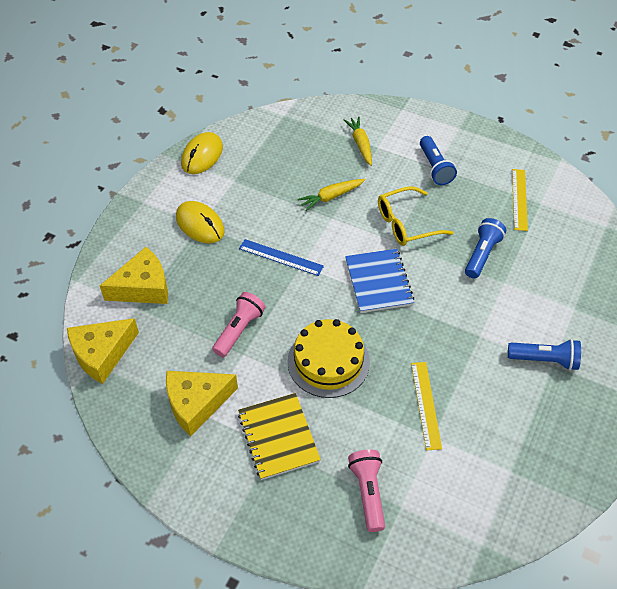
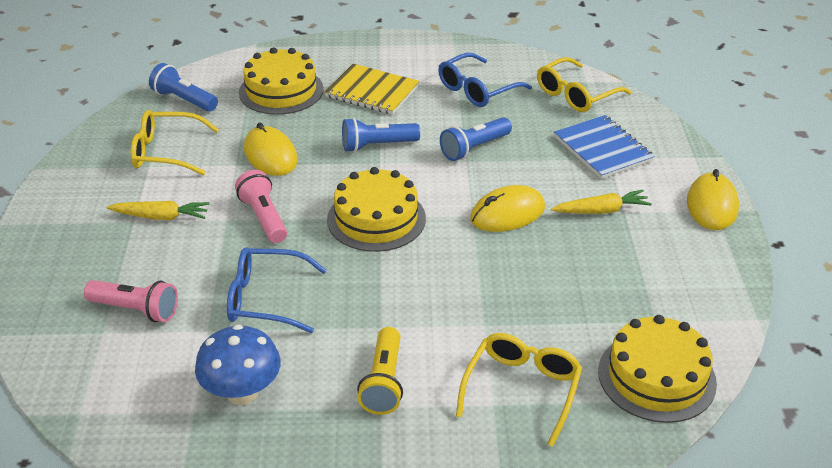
blue glasses: 0 -> 2
blue mushroom: 0 -> 1
blue ruler: 1 -> 0
yellow cake: 1 -> 3
yellow cheese: 3 -> 0
yellow flashlight: 0 -> 1
yellow glasses: 1 -> 3
yellow mouse: 2 -> 3
yellow ruler: 2 -> 0

